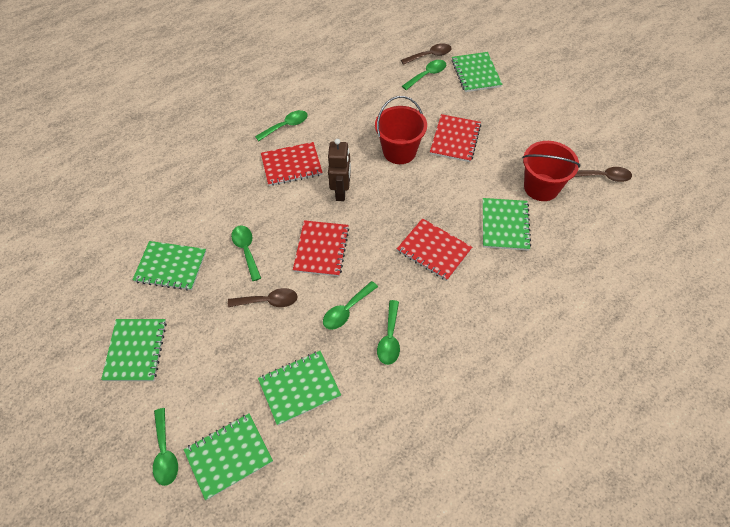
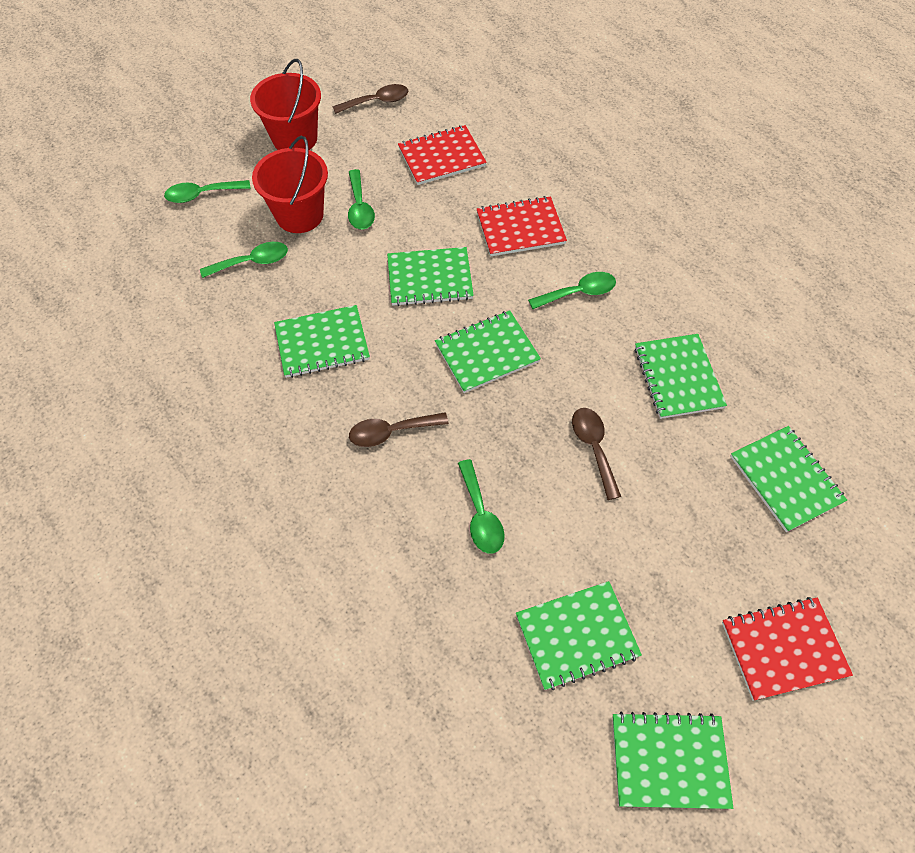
brown robot: 1 -> 0
green notebook: 6 -> 7
green spoon: 6 -> 5
red notebook: 4 -> 3

